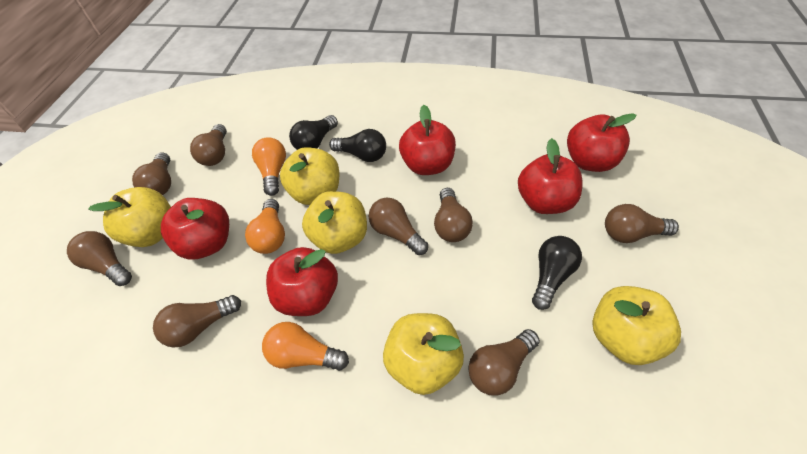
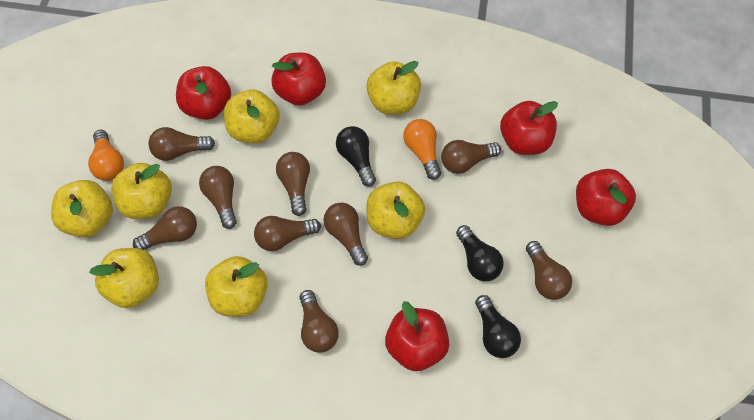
brown light bulb: 8 -> 9
orange light bulb: 3 -> 2
yellow apple: 5 -> 7

